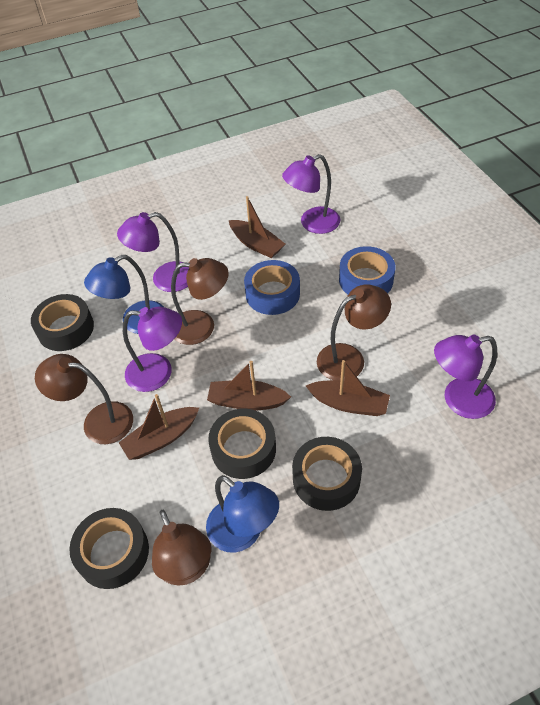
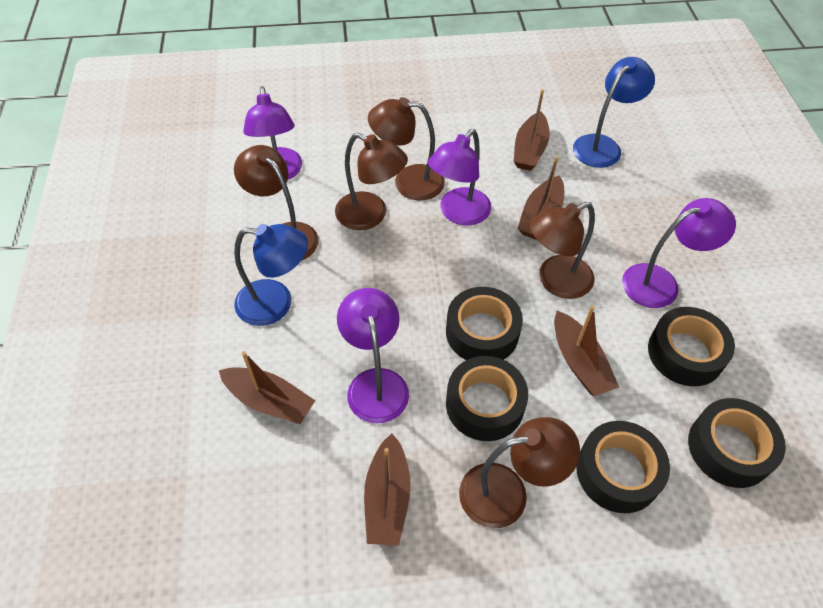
black tape: 4 -> 5
blue tape: 2 -> 0
brown boat: 4 -> 5
brown lamp: 4 -> 5

